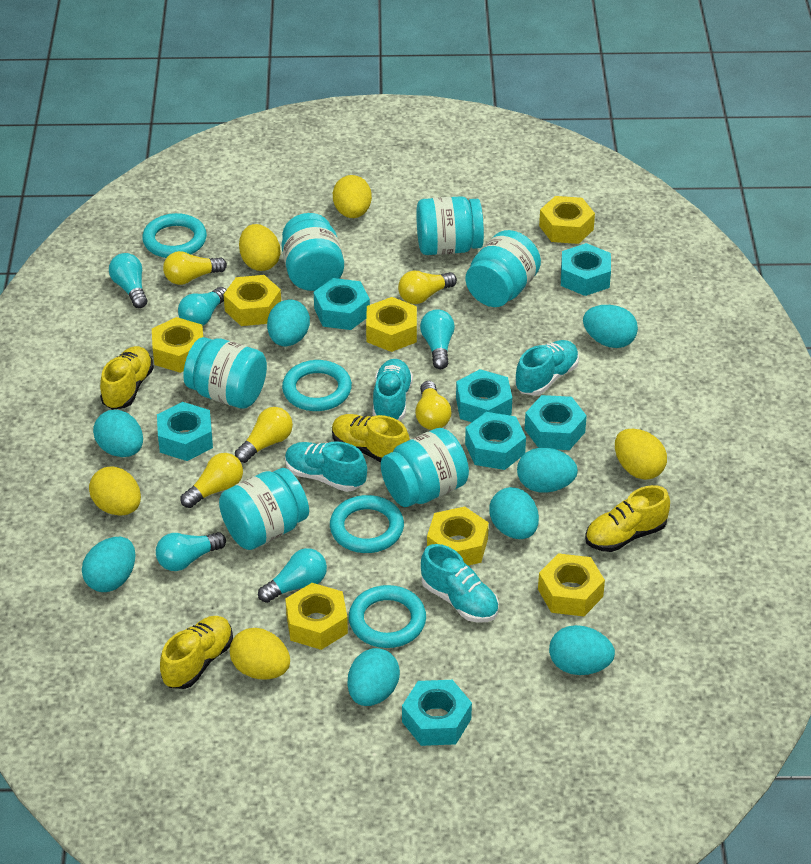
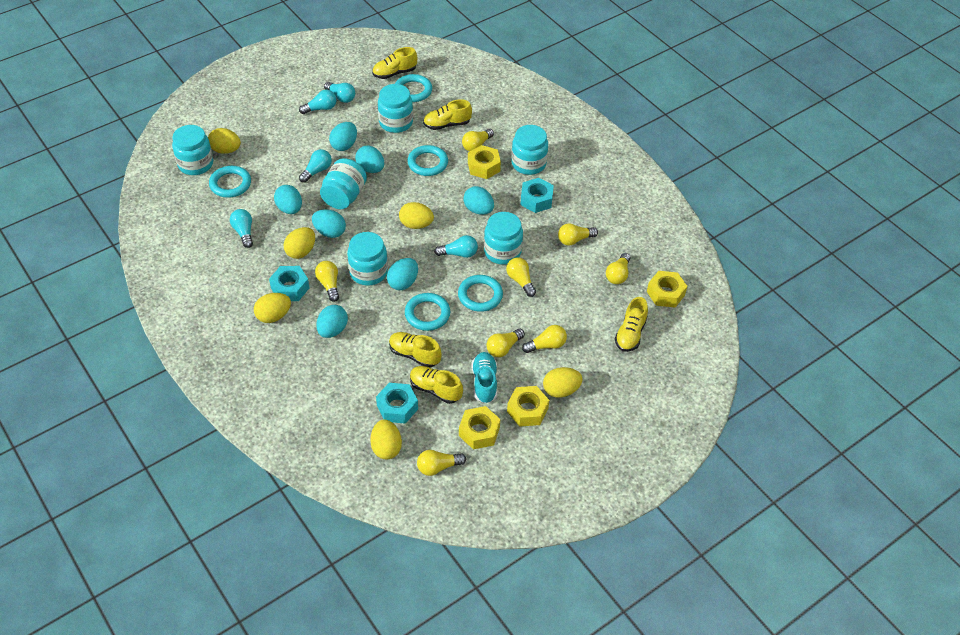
turquoise egg: 8 -> 7
turquoise nut: 7 -> 3
turquoise ring: 4 -> 5
turquoise shoe: 4 -> 1
yellow egg: 5 -> 6
yellow light bulb: 5 -> 8
yellow nut: 7 -> 4
yellow shoe: 4 -> 5

